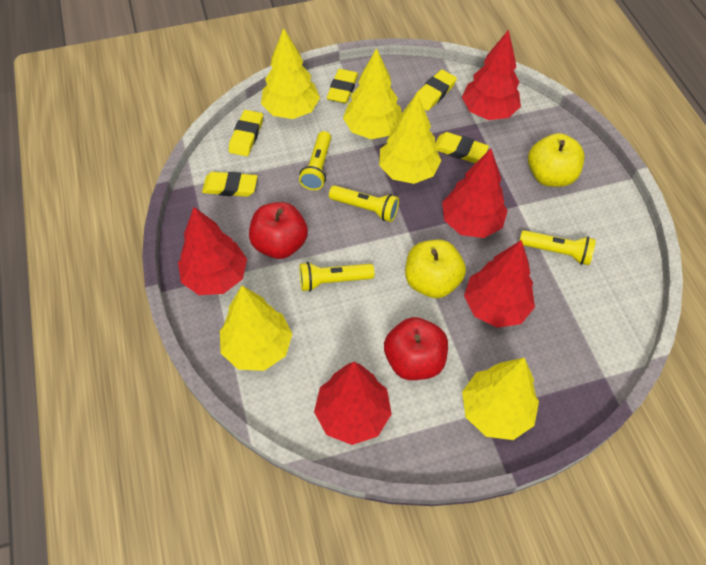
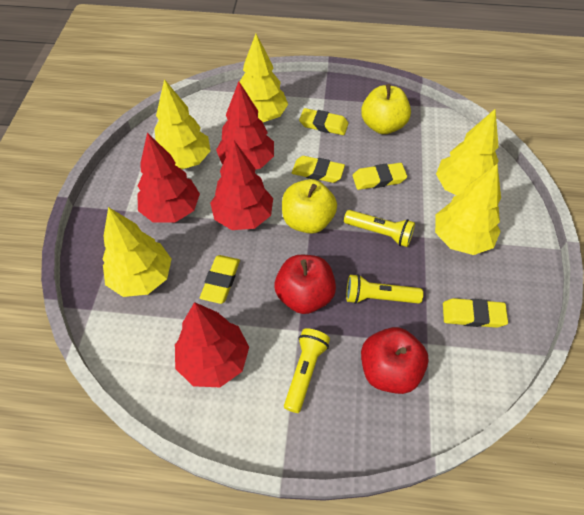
red tree: 5 -> 4
yellow flashlight: 4 -> 3

